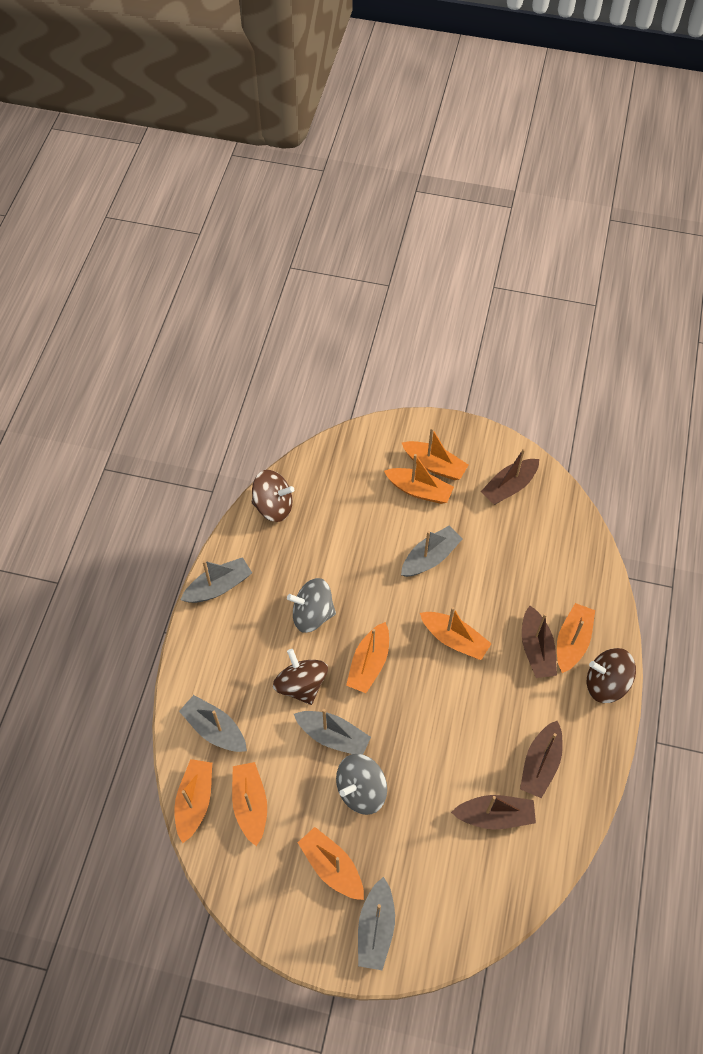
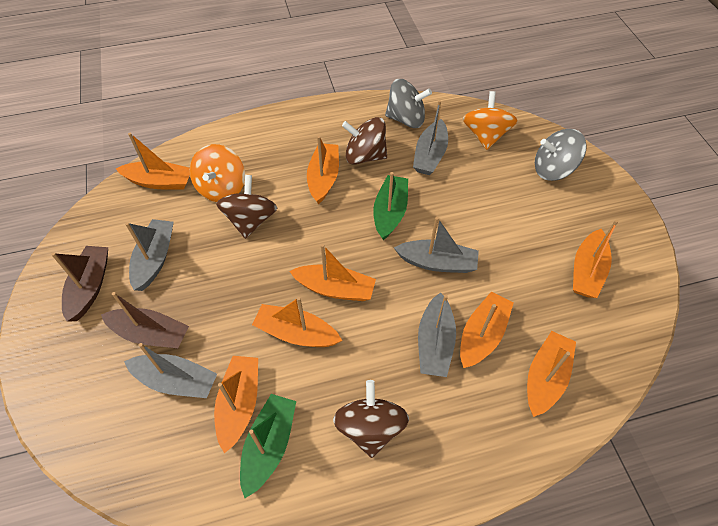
brown boat: 4 -> 2
green boat: 0 -> 2
orange spinning top: 0 -> 2

